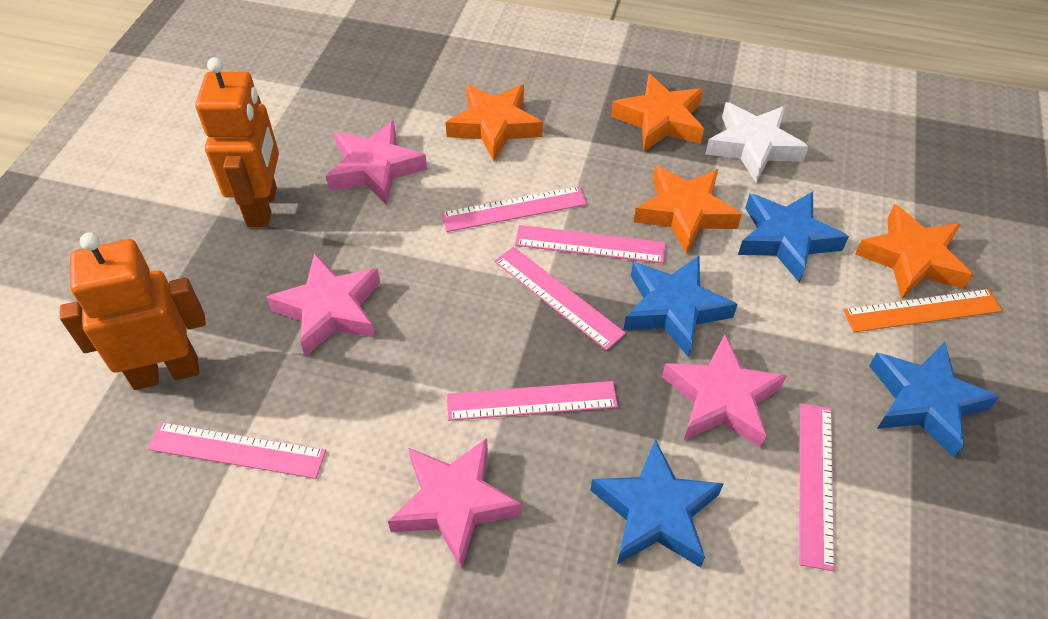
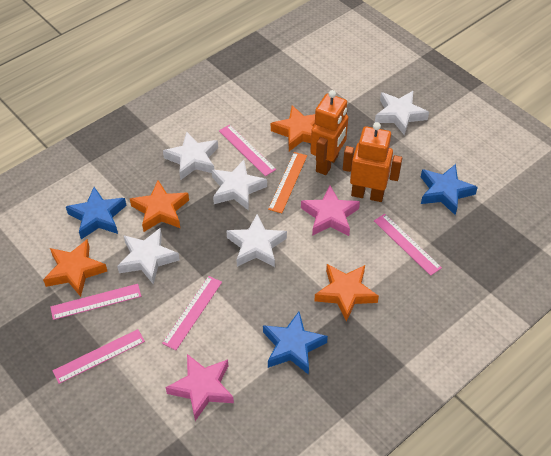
blue star: 4 -> 3
pink ruler: 6 -> 5
pink star: 4 -> 2
white star: 1 -> 5

